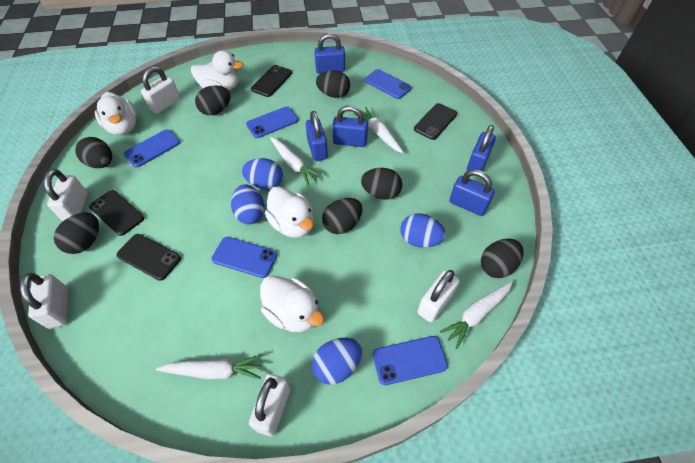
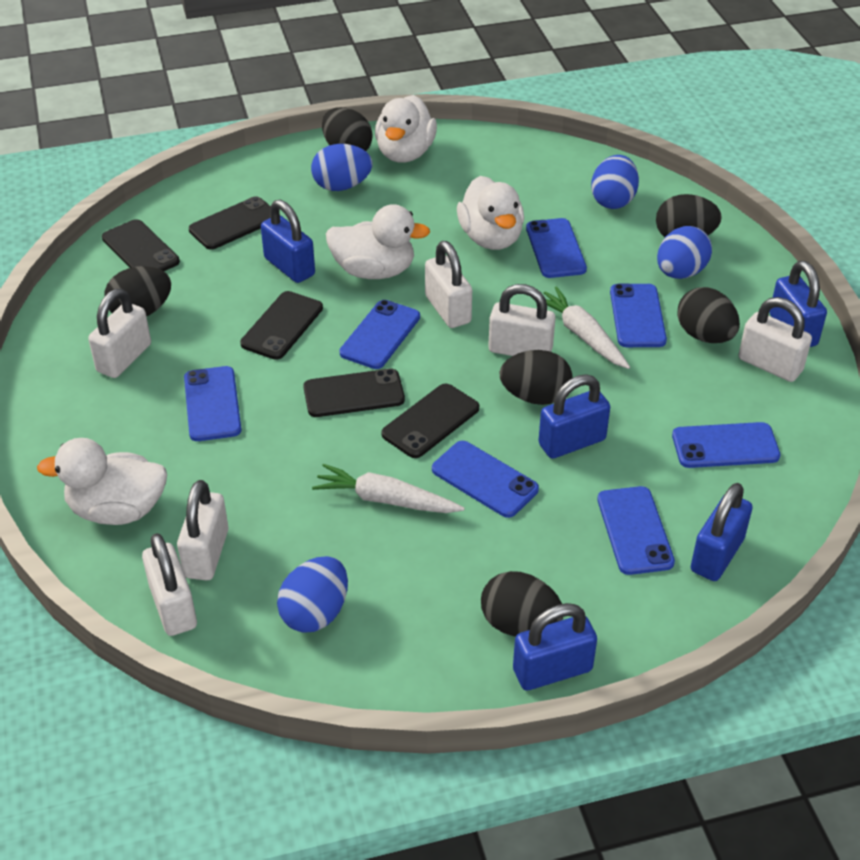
black egg: 7 -> 6
black phone: 4 -> 5
blue phone: 5 -> 7
white carrot: 4 -> 2
white padlock: 5 -> 6

